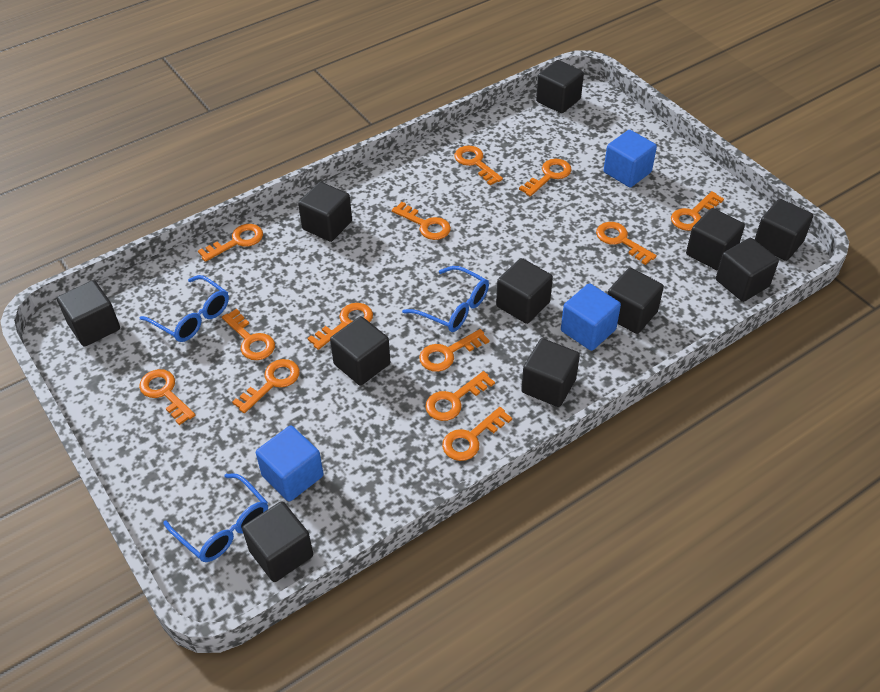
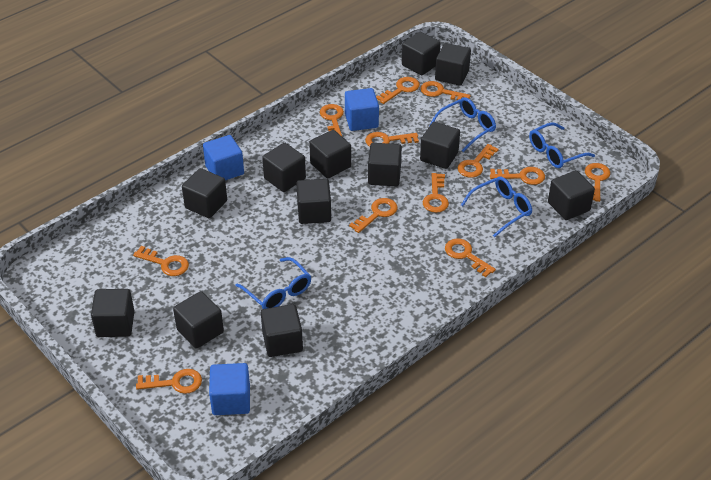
black cube: 11 -> 12
blue glasses: 3 -> 4
orange key: 13 -> 12

